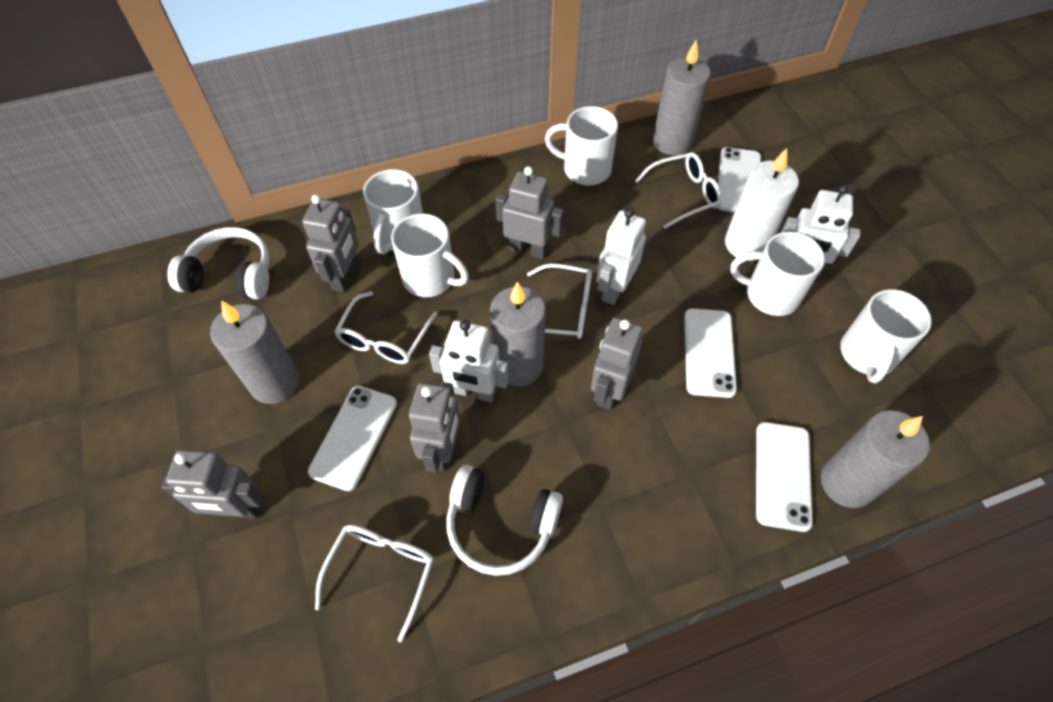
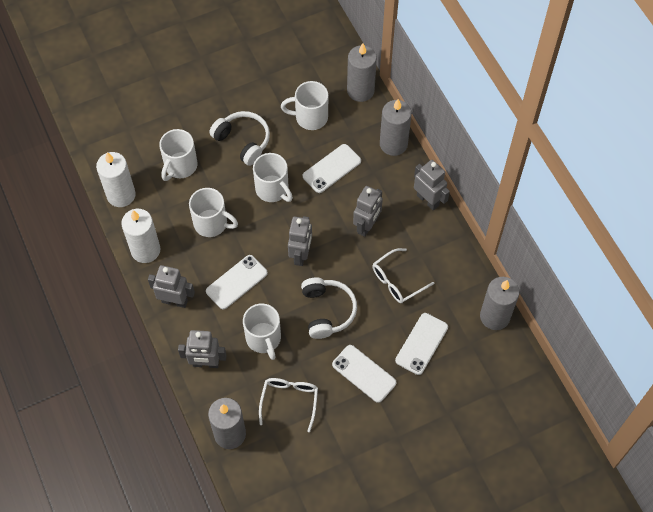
white candle: 1 -> 2
white glasses: 4 -> 2
white robot: 3 -> 0

